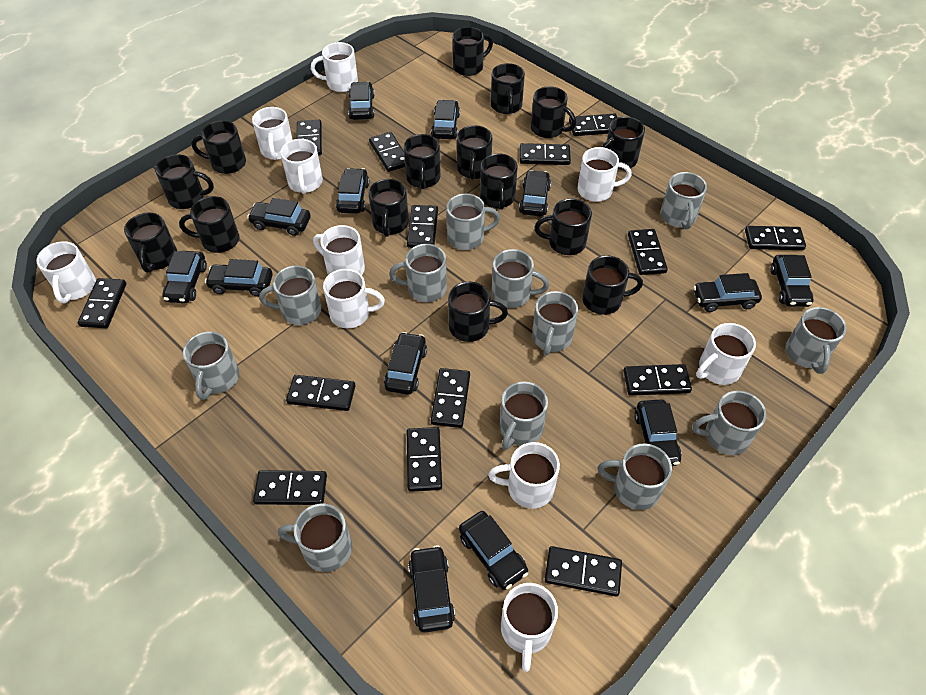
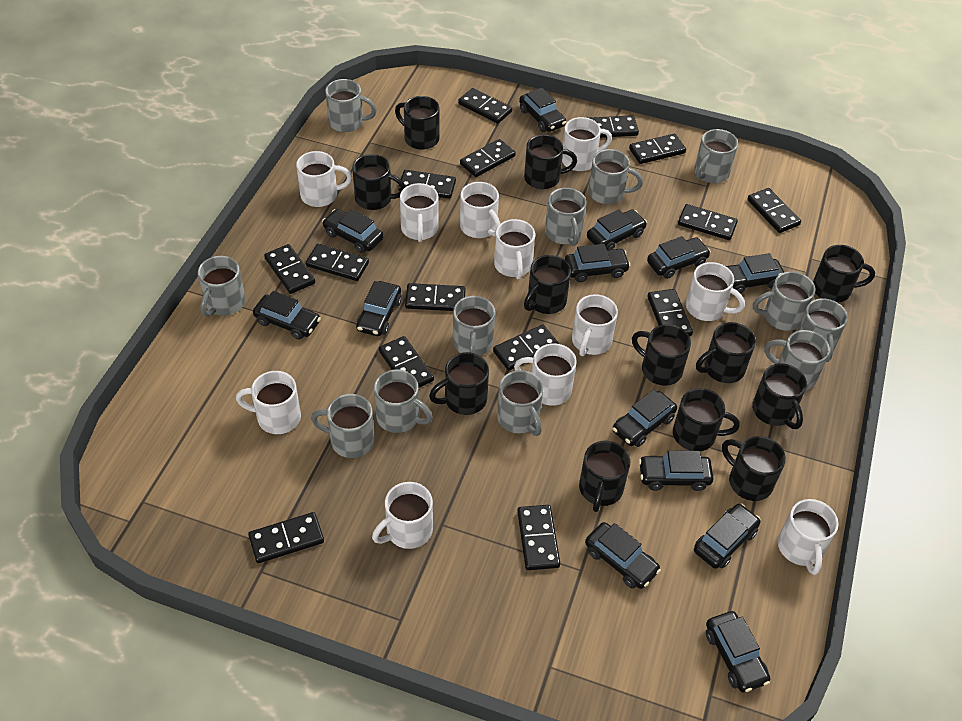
black domino: 14 -> 15
black mug: 15 -> 12
white mug: 10 -> 11

